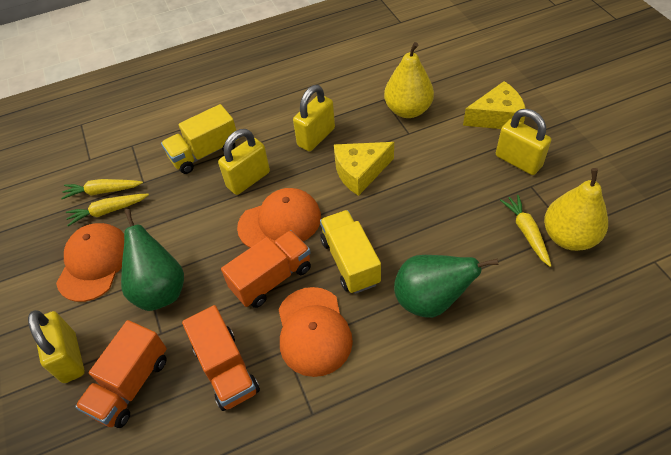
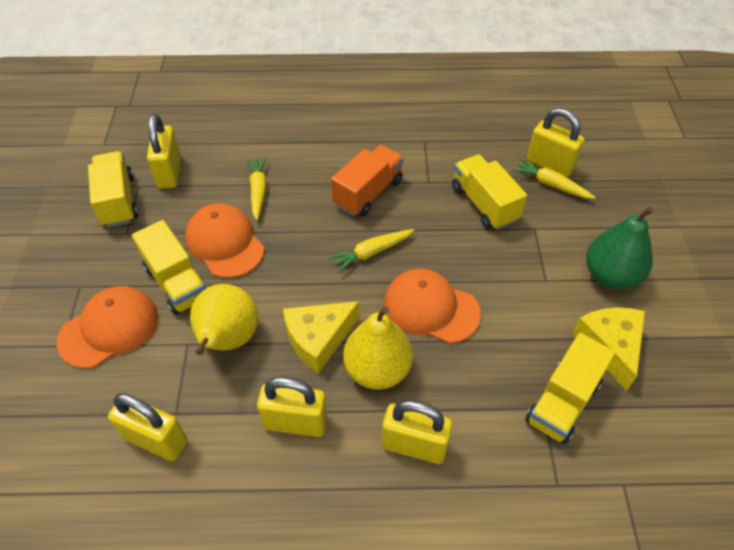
green pear: 2 -> 1
orange truck: 3 -> 1
yellow padlock: 4 -> 5
yellow truck: 2 -> 4

